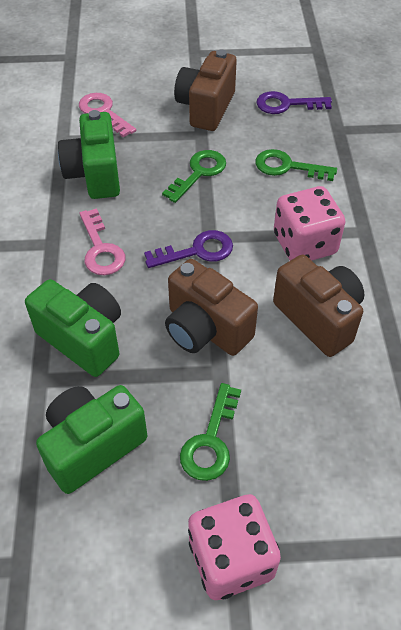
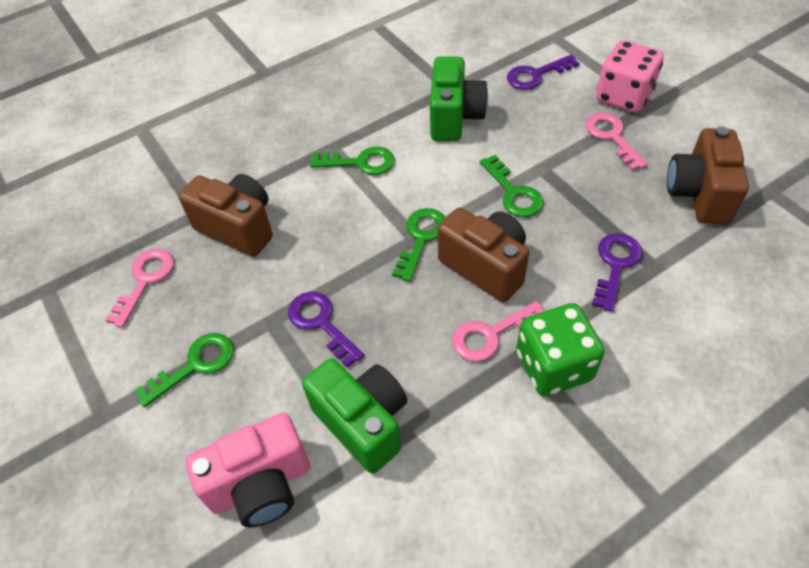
green camera: 3 -> 2
green dice: 0 -> 1
green key: 3 -> 4
pink camera: 0 -> 1
pink dice: 2 -> 1
pink key: 2 -> 3
purple key: 2 -> 3

